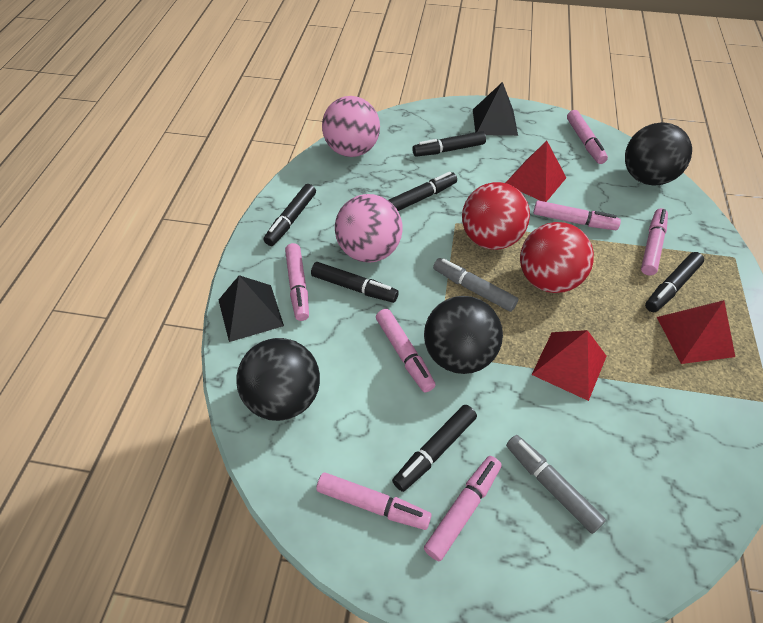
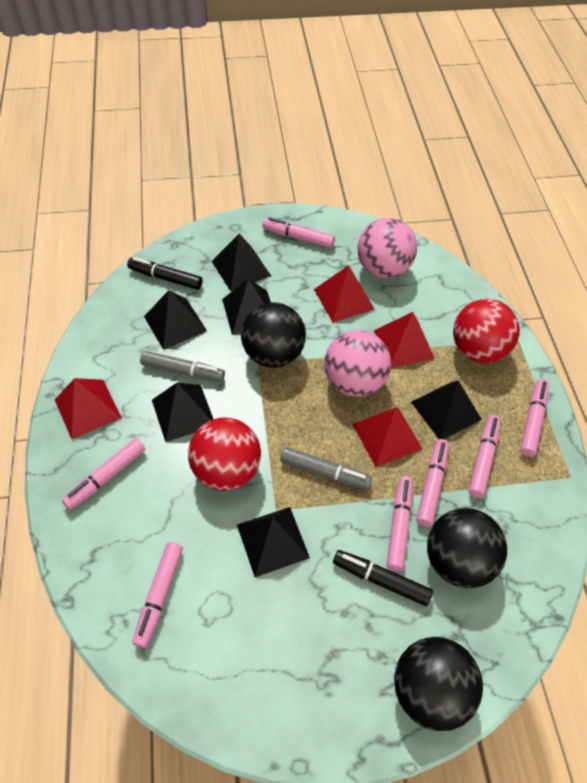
black marker: 6 -> 2
black pyramid: 2 -> 6
red pyramid: 3 -> 4

